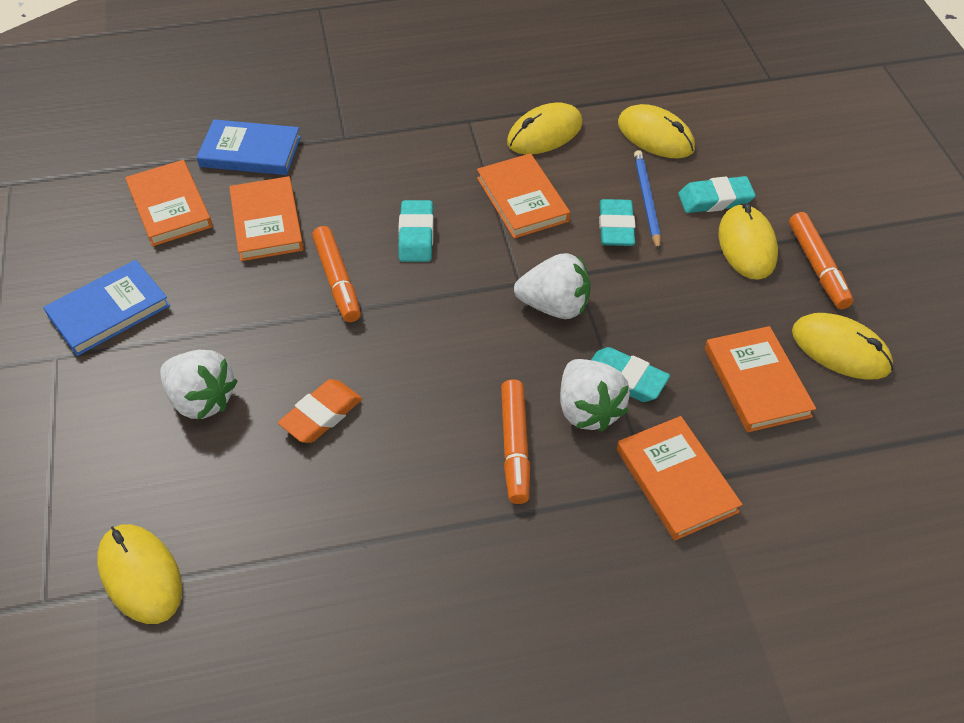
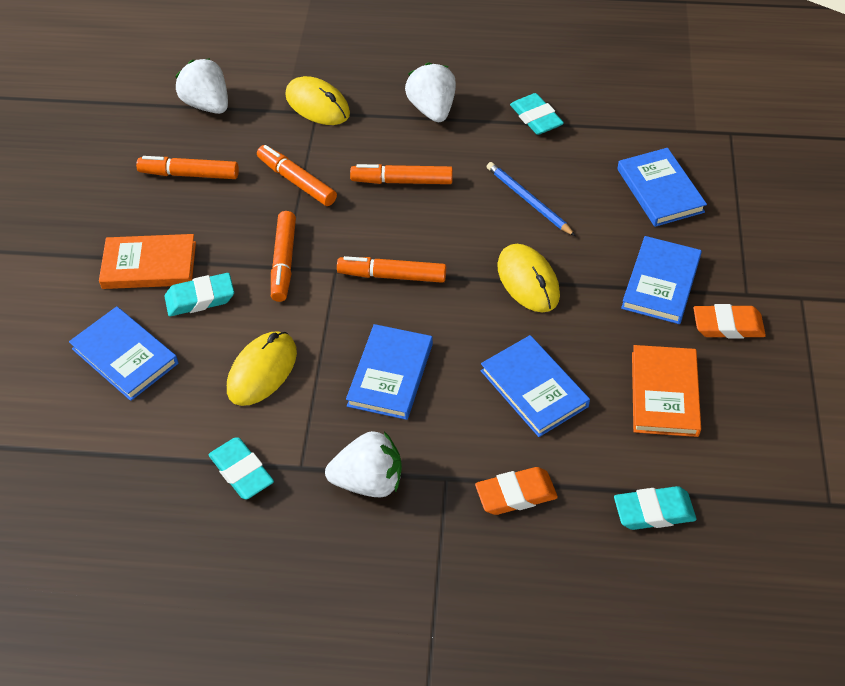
blue book: 2 -> 5
orange book: 5 -> 2
orange eraser: 1 -> 2
orange marker: 3 -> 5
yellow mouse: 5 -> 3

